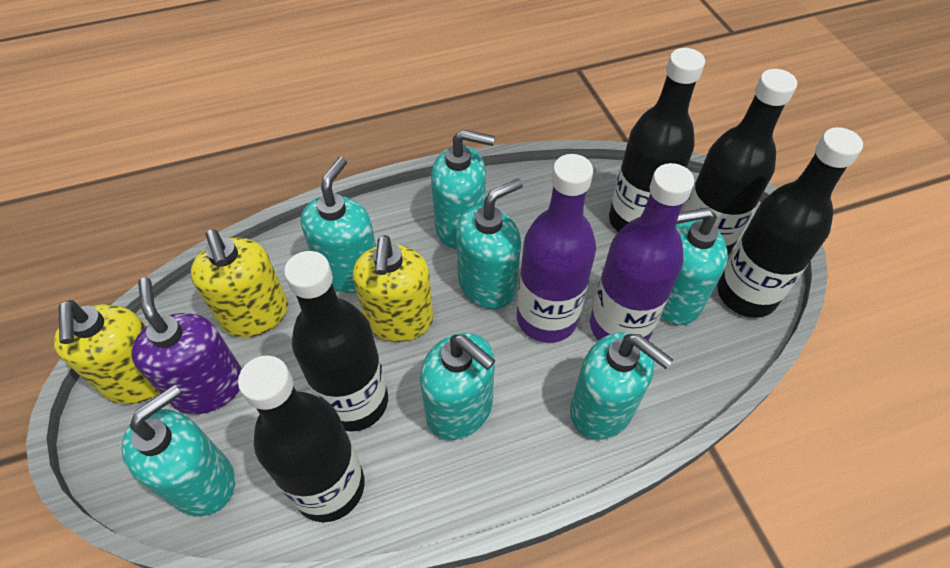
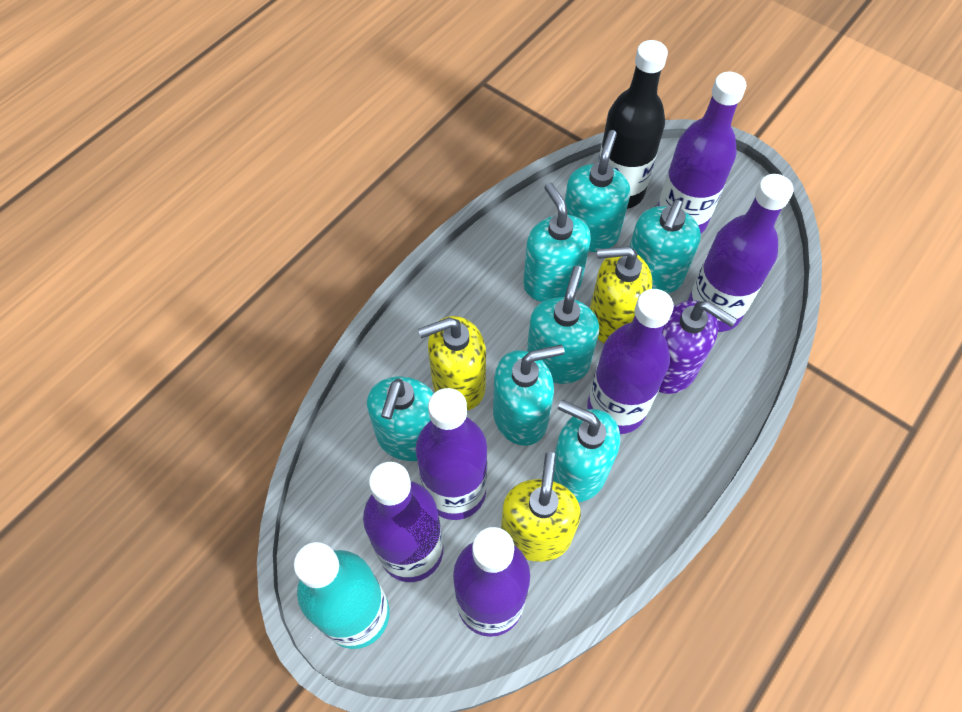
black bottle: 5 -> 1
purple bottle: 2 -> 6
turquoise bottle: 0 -> 1

